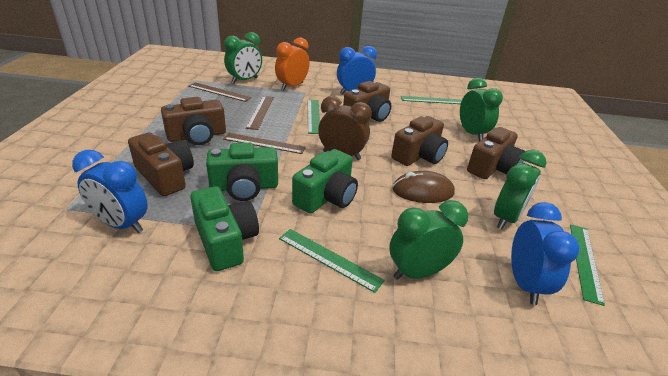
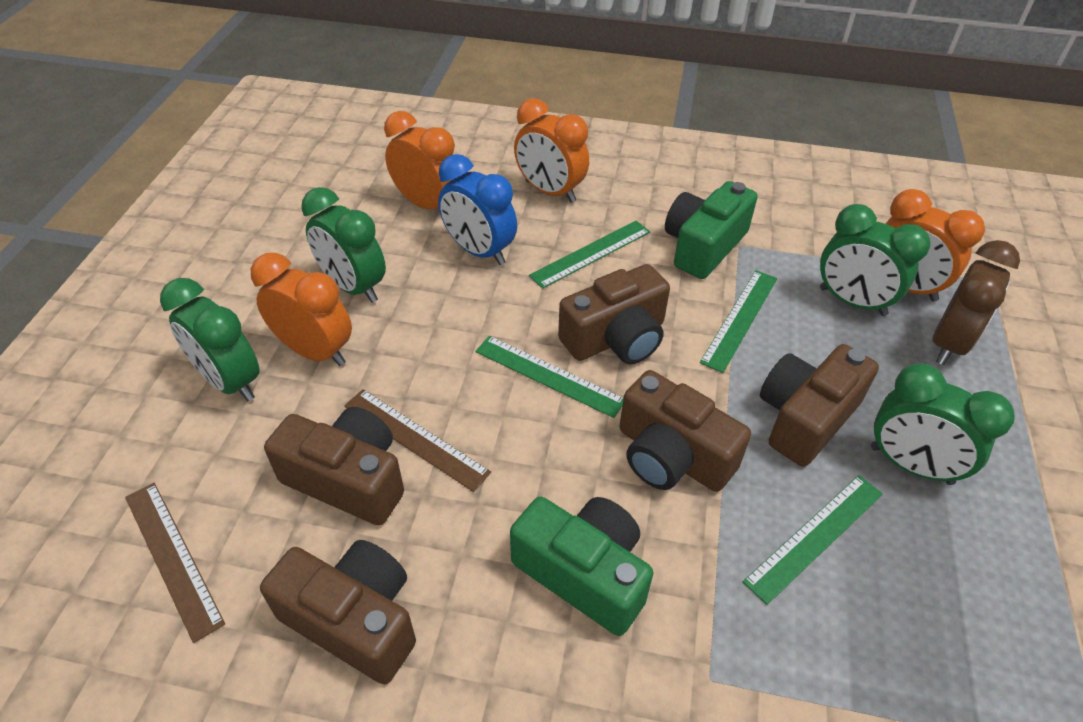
blue clock: 3 -> 1
brown mouse: 1 -> 0
brown ruler: 3 -> 2
green camera: 3 -> 2
orange clock: 1 -> 4

